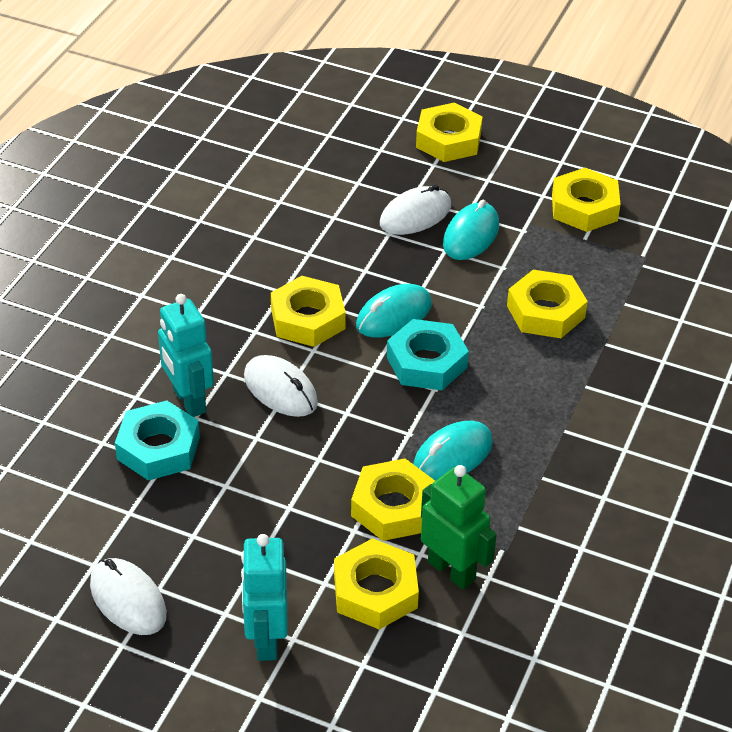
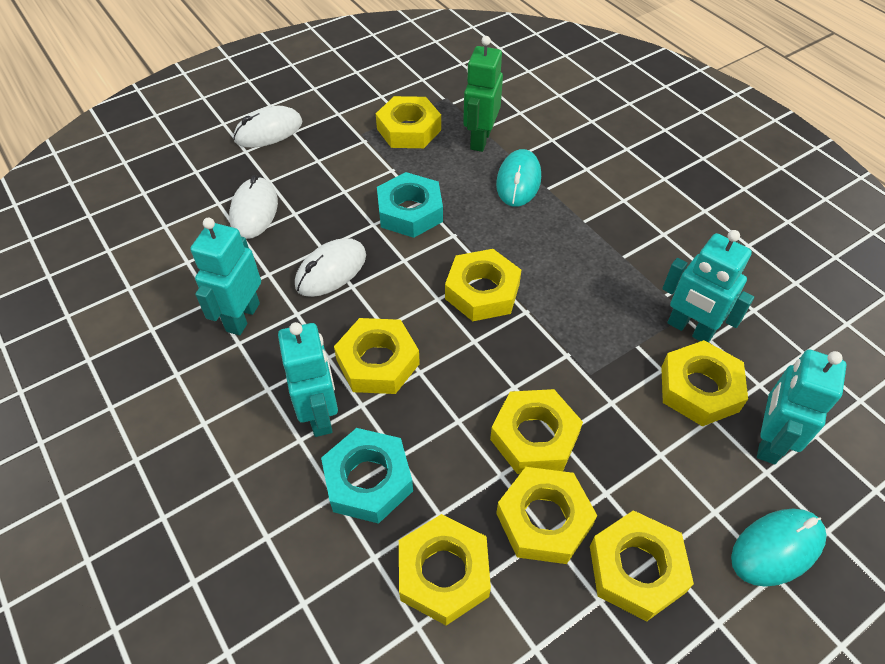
turquoise mouse: 3 -> 2
turquoise robot: 2 -> 4
yellow nut: 6 -> 8

